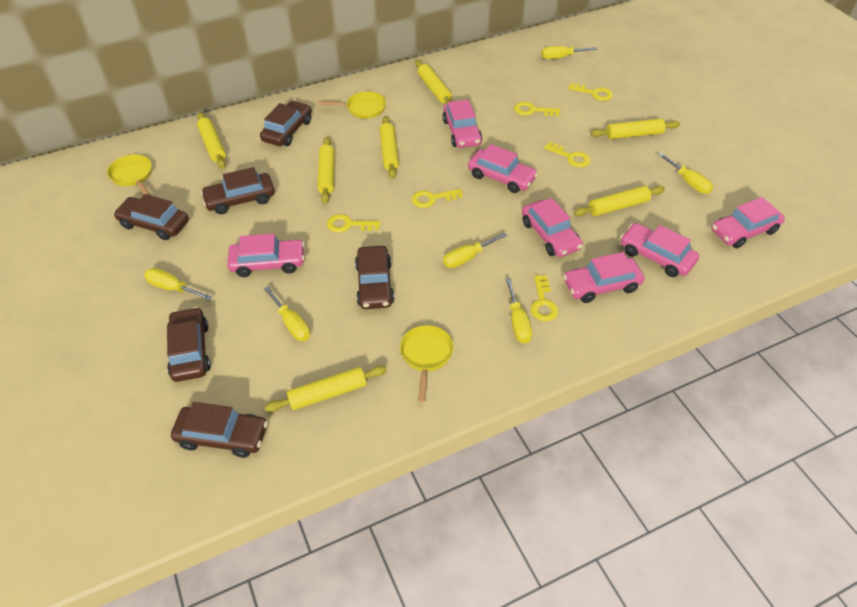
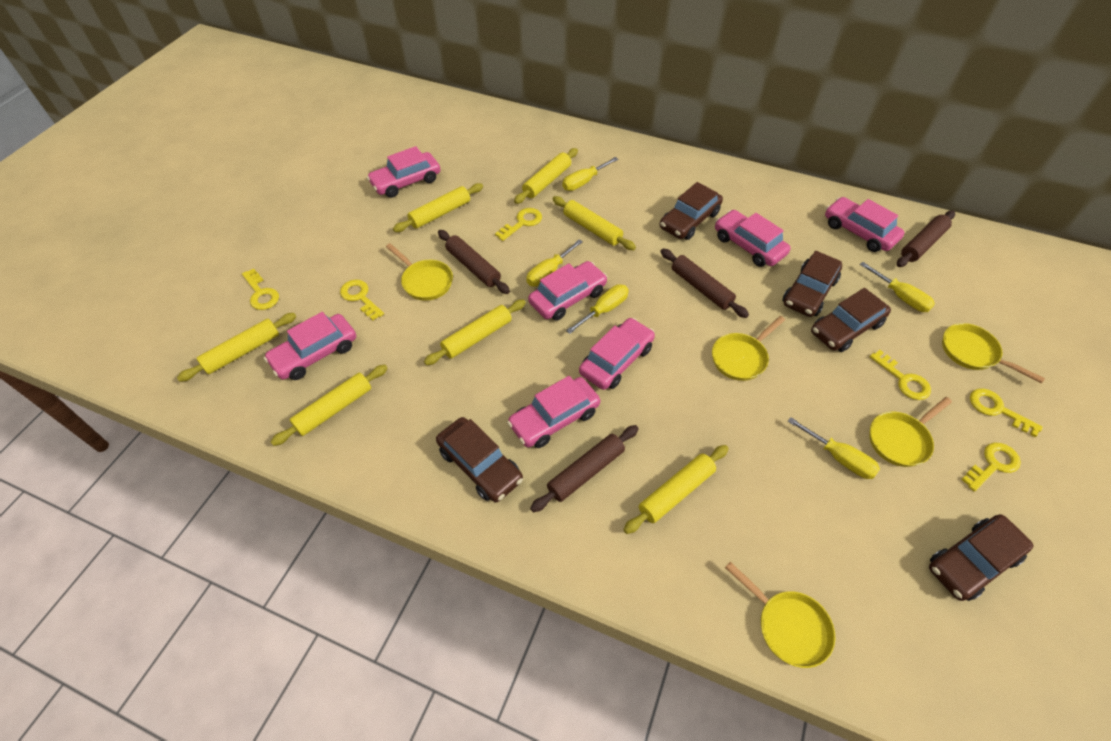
brown car: 6 -> 5
brown rolling pin: 0 -> 4
yellow pan: 3 -> 5
yellow screwdriver: 6 -> 5

